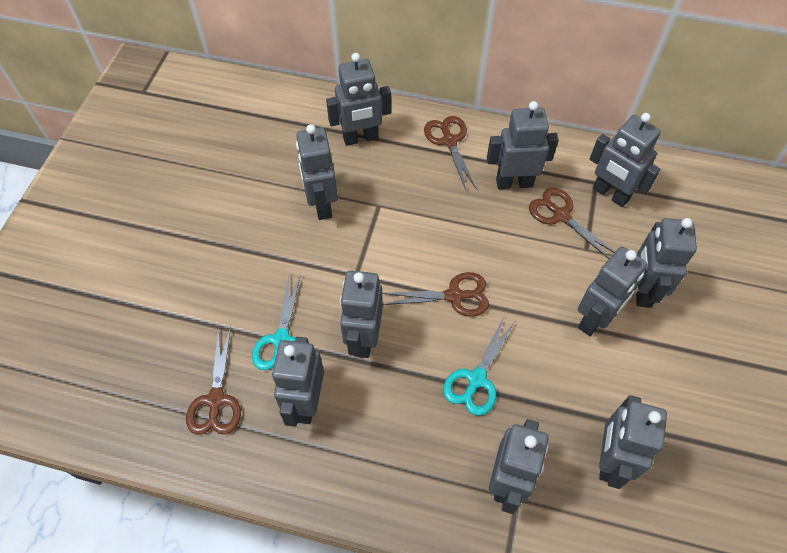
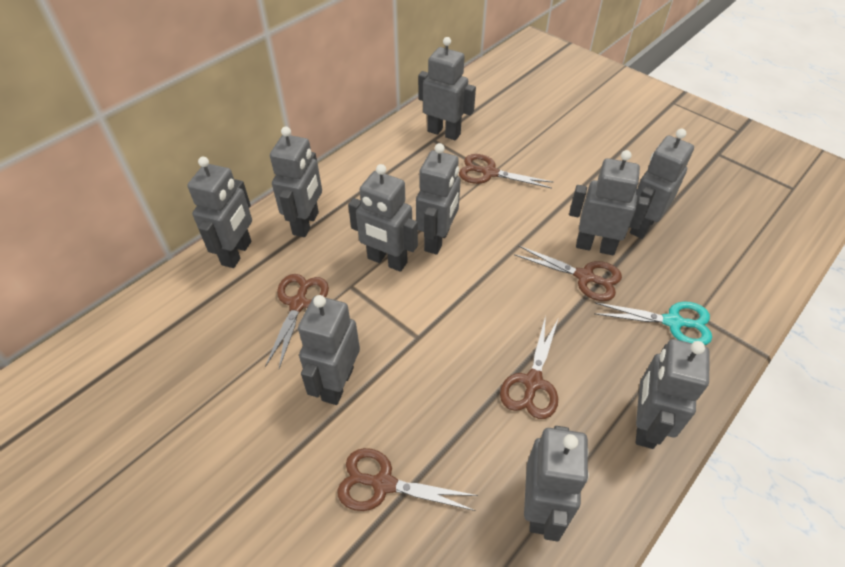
brown scissors: 4 -> 5
turquoise scissors: 2 -> 1

